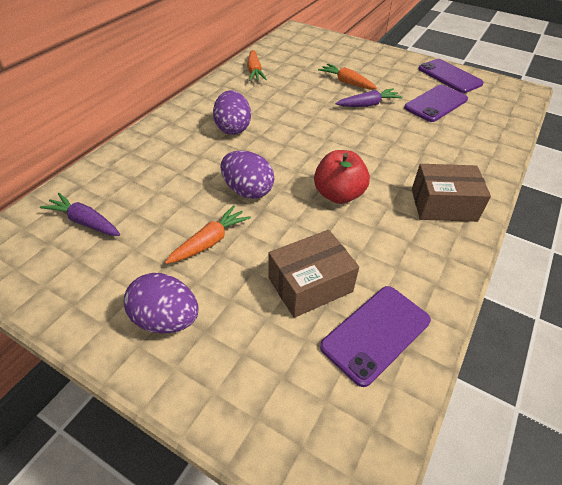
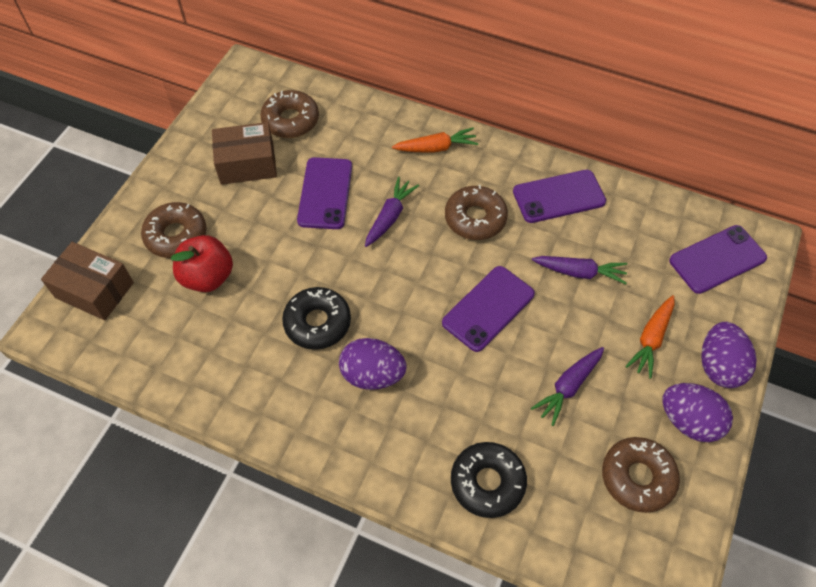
black donut: 0 -> 2
brown donut: 0 -> 4
orange carrot: 3 -> 2
purple carrot: 2 -> 3
purple phone: 3 -> 4

